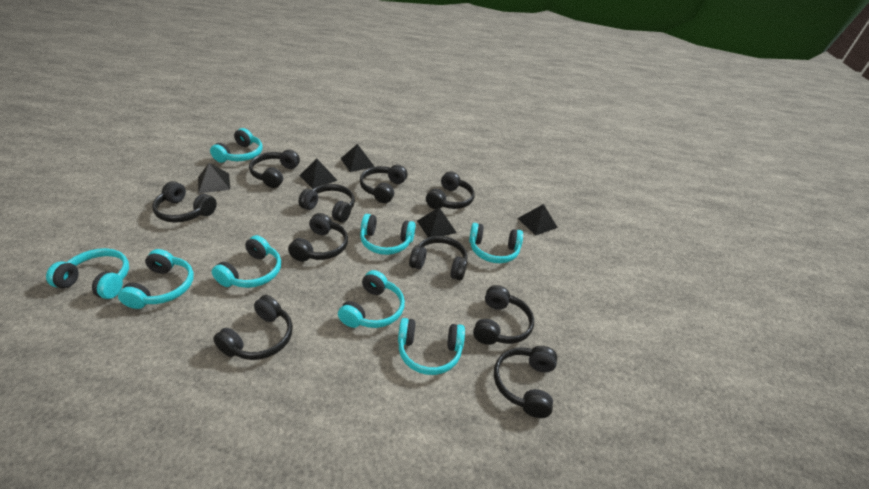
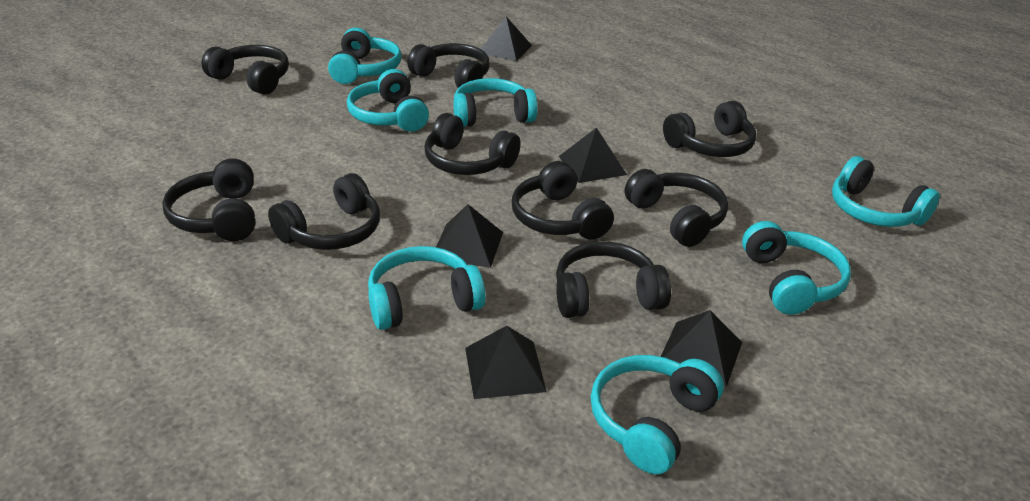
black headphones: 10 -> 9
turquoise headphones: 8 -> 7

